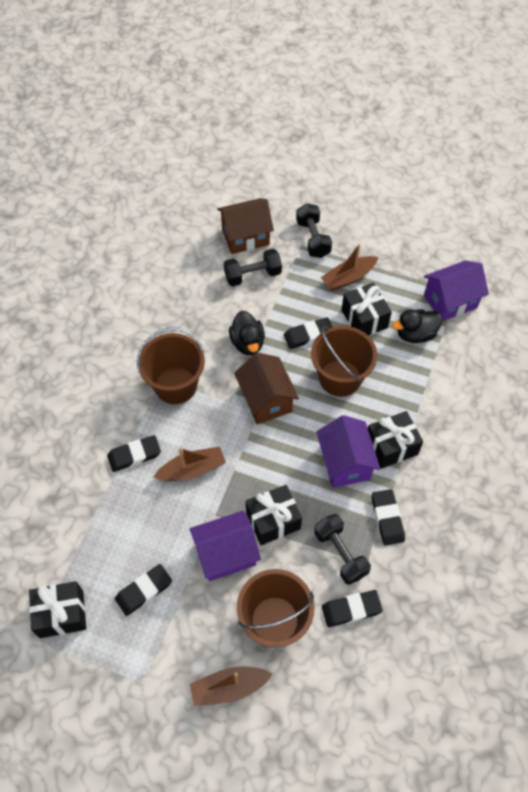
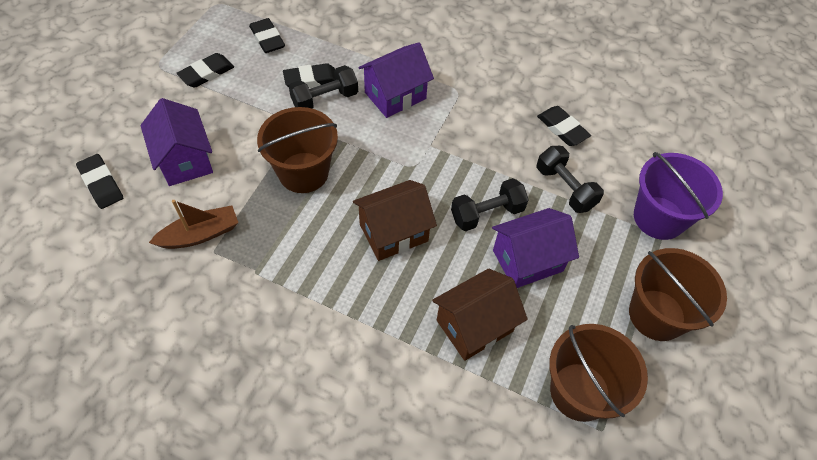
black duck: 2 -> 0
black gift: 4 -> 0
brown boat: 3 -> 1
purple bucket: 0 -> 1

